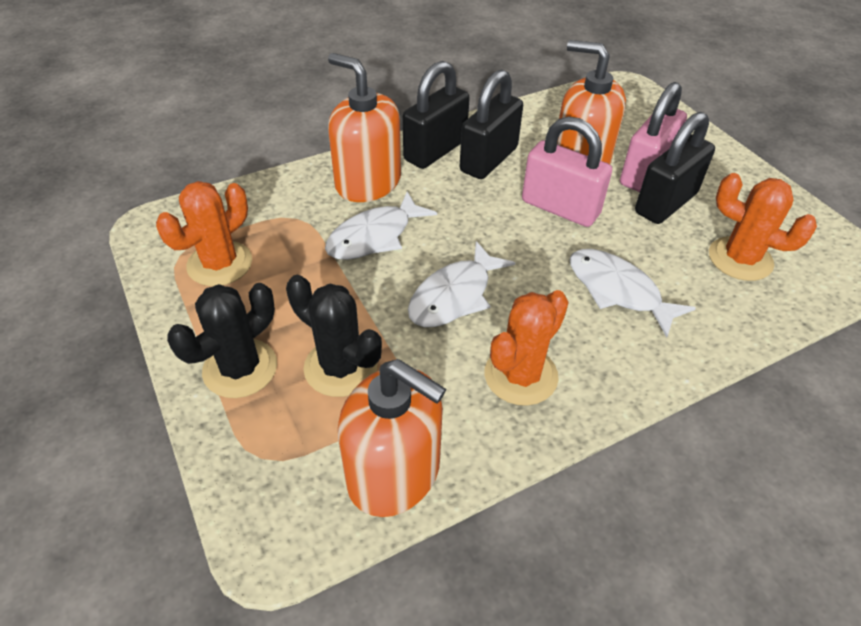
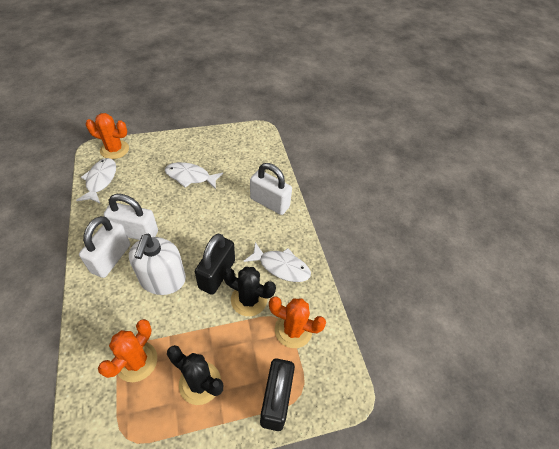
black padlock: 3 -> 2
orange soap dispenser: 3 -> 0
pink padlock: 2 -> 0
white padlock: 0 -> 3
white soap dispenser: 0 -> 1

